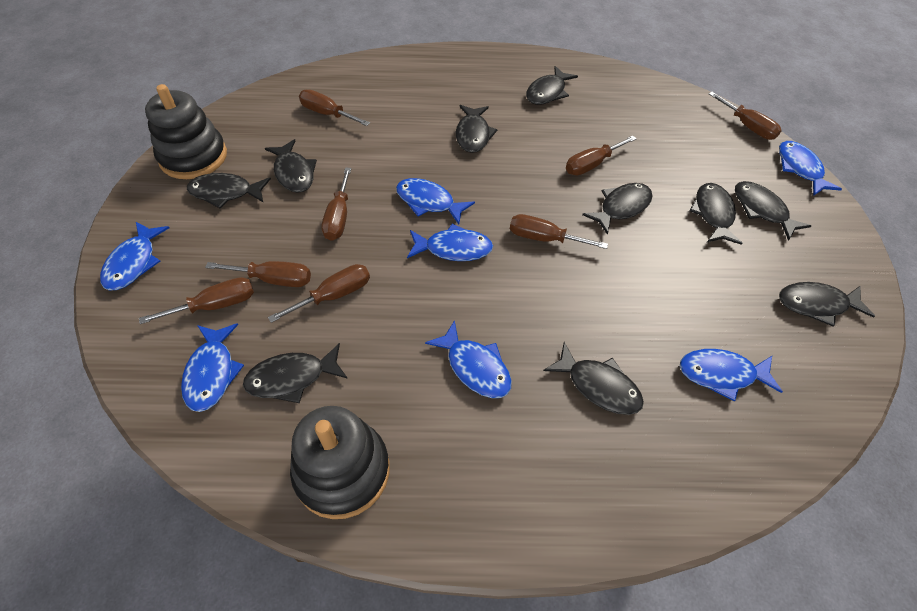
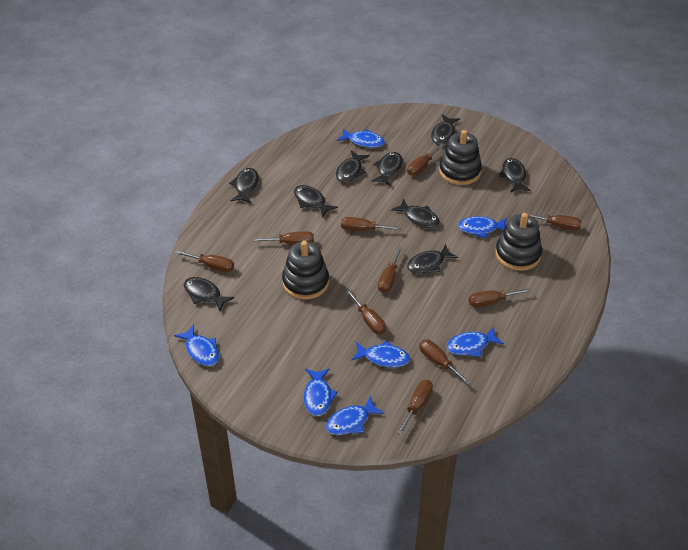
black fish: 10 -> 9
black stacking toy: 2 -> 3
brown screwdriver: 8 -> 10

